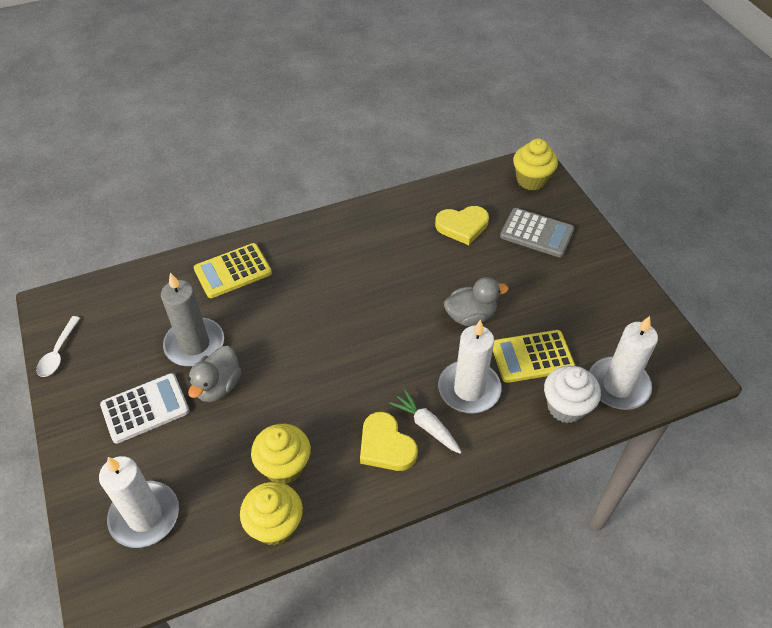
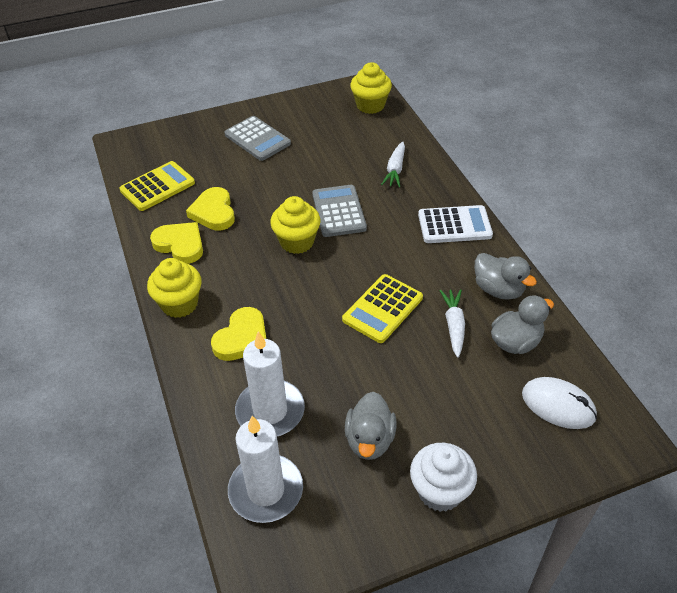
grey calculator: 1 -> 2
grey candle: 1 -> 0
grey duck: 2 -> 3
white candle: 3 -> 2
white carrot: 1 -> 2
white mouse: 0 -> 1
white spoon: 1 -> 0
yellow heart: 2 -> 3

